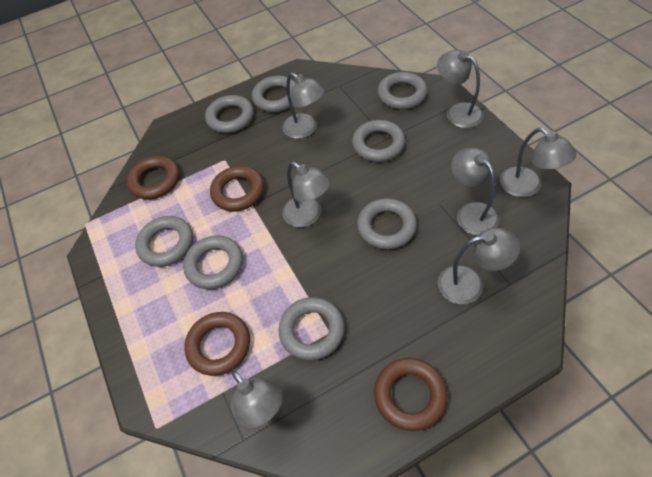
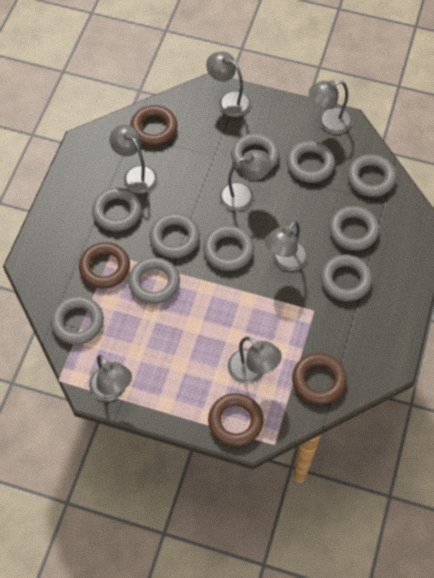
grey ring: 8 -> 10

